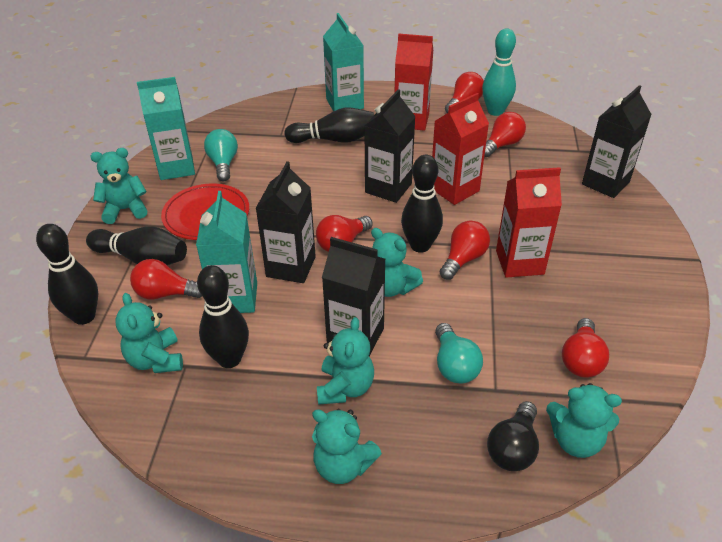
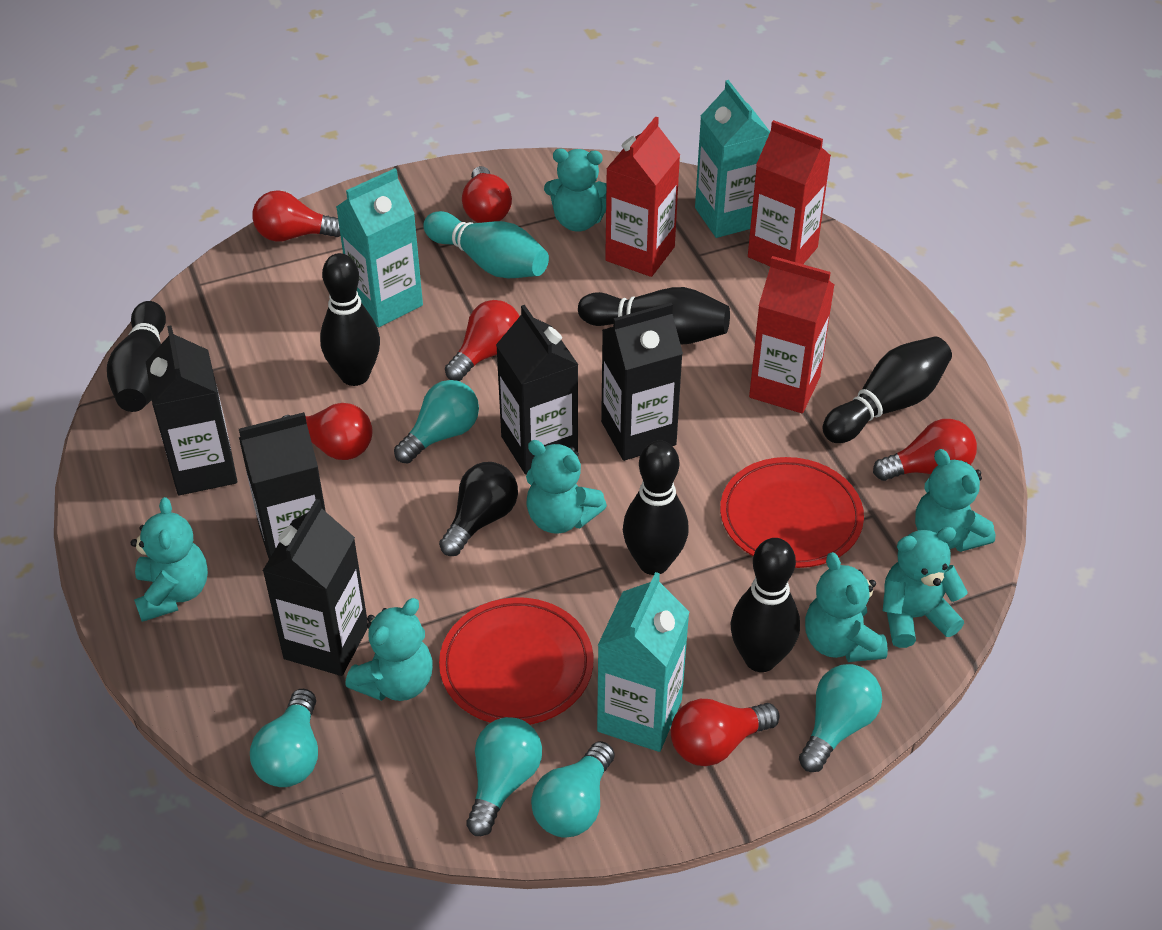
black bowling pin: 5 -> 6
black carton: 4 -> 5
red plate: 1 -> 2
turquoise light bulb: 2 -> 5
turquoise teddy bear: 6 -> 7

